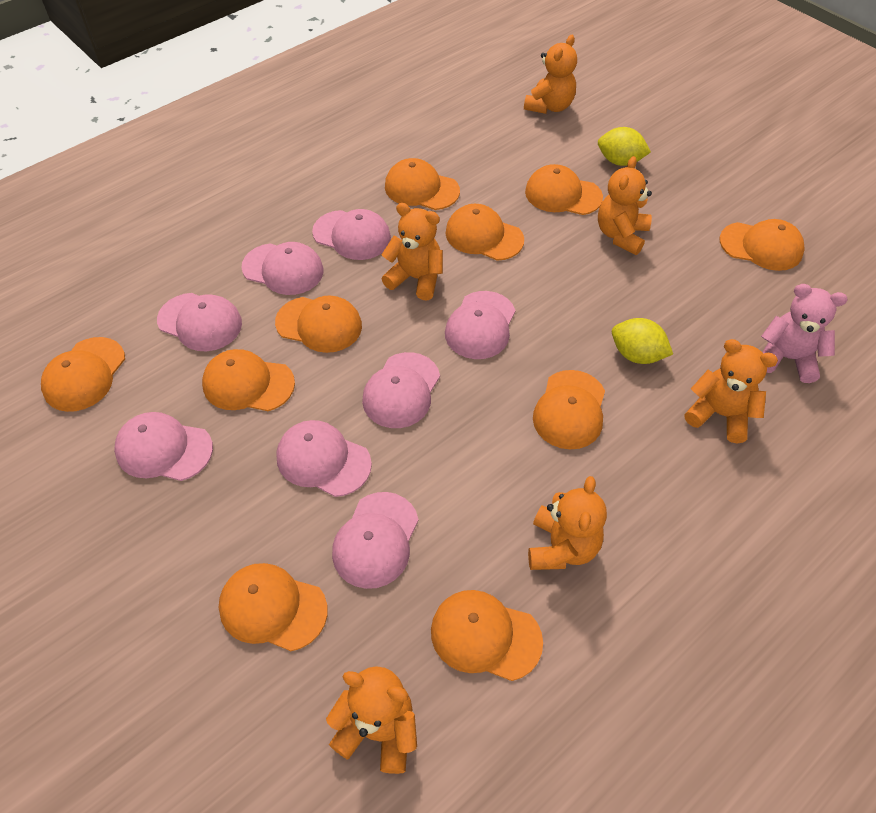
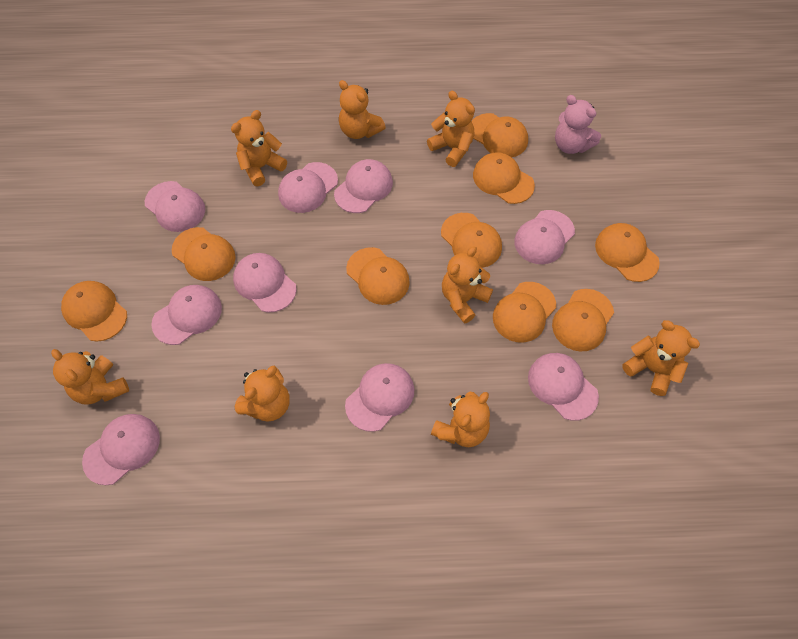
orange cap: 10 -> 9
orange teddy bear: 6 -> 8
pink cap: 8 -> 9
yellow lemon: 2 -> 0

